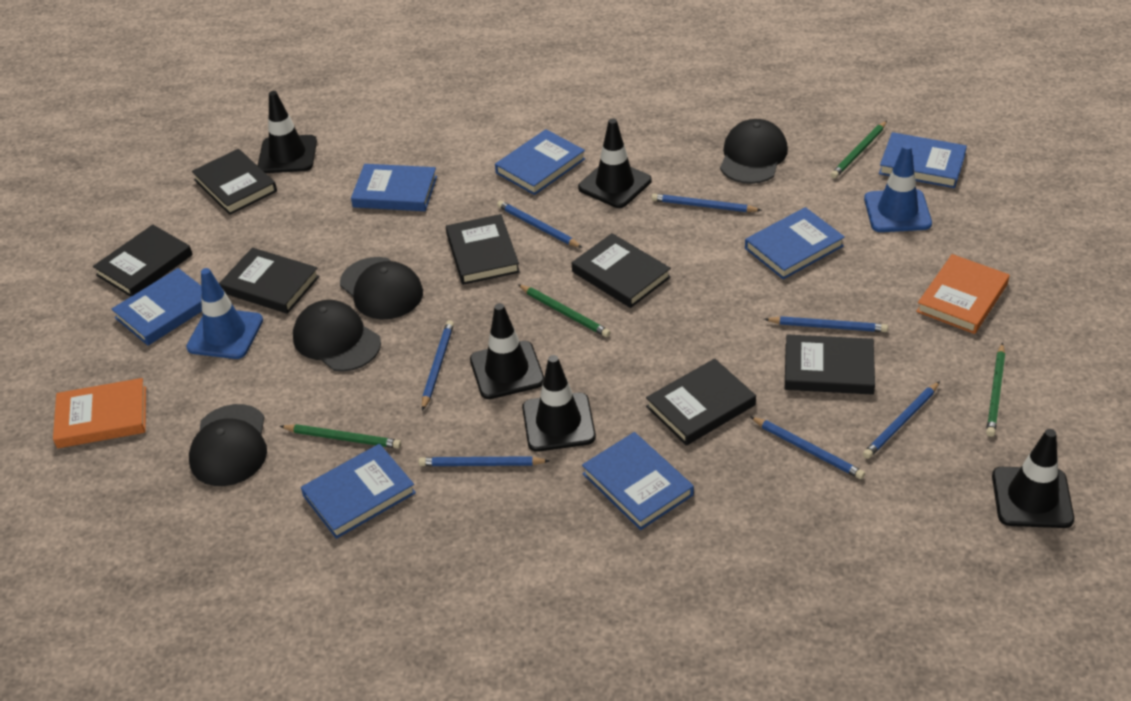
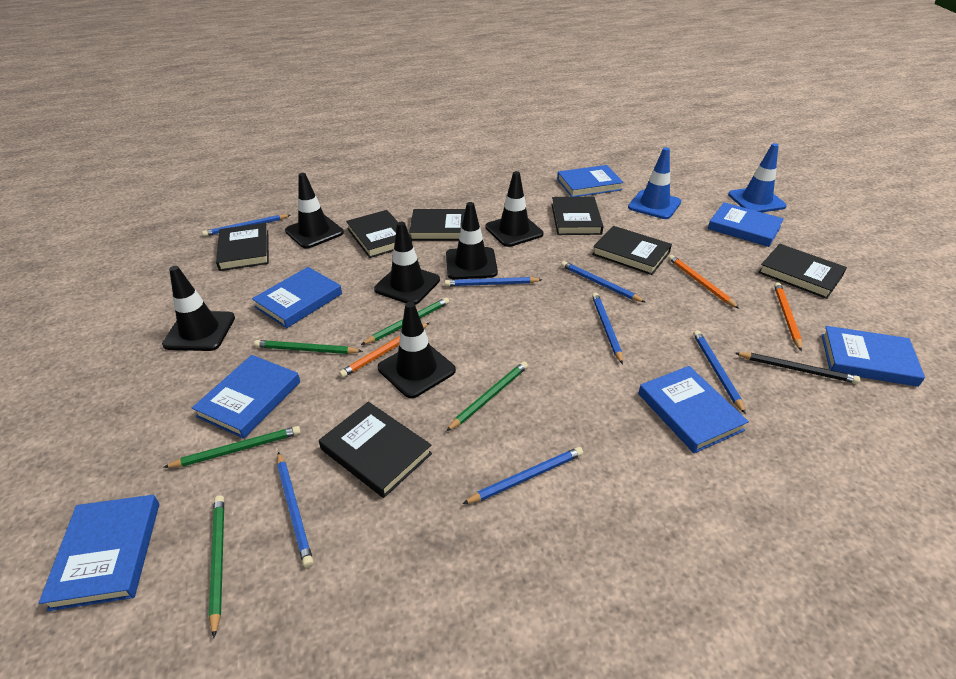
black cap: 4 -> 0
black pencil: 0 -> 1
black traffic cone: 5 -> 6
green pencil: 4 -> 5
orange book: 2 -> 0
orange pencil: 0 -> 3

